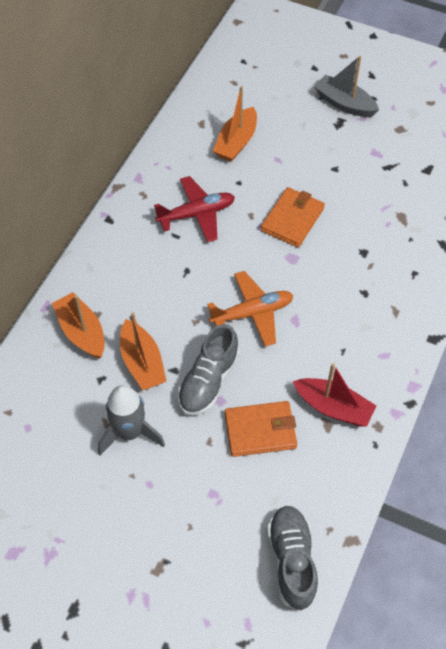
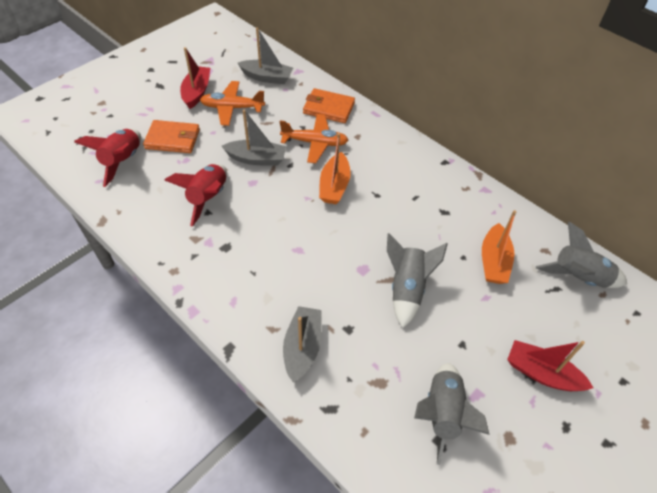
grey boat: 1 -> 3
grey rocket: 1 -> 3
grey shoe: 2 -> 0
orange boat: 3 -> 2
orange plane: 1 -> 2
red boat: 1 -> 2
red plane: 1 -> 0
red rocket: 0 -> 2

